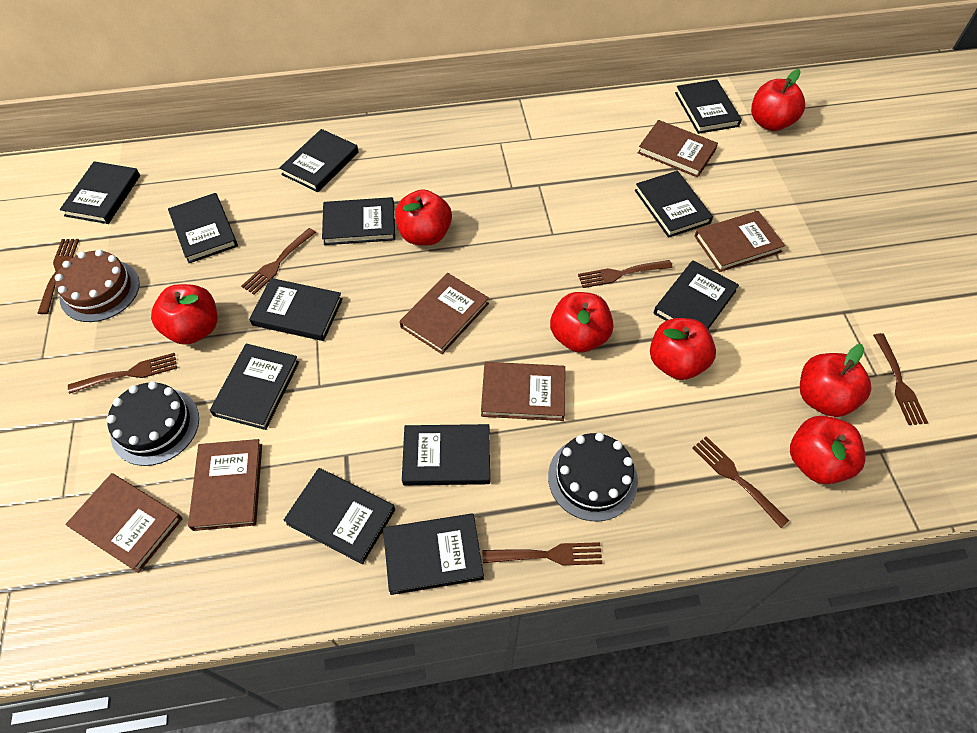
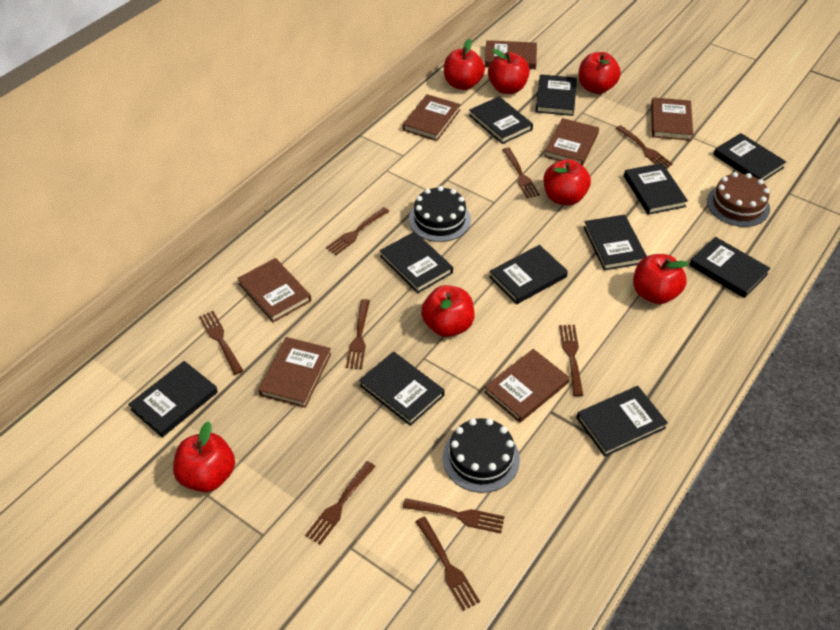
black book: 12 -> 11
brown book: 6 -> 7
brown fork: 7 -> 9

